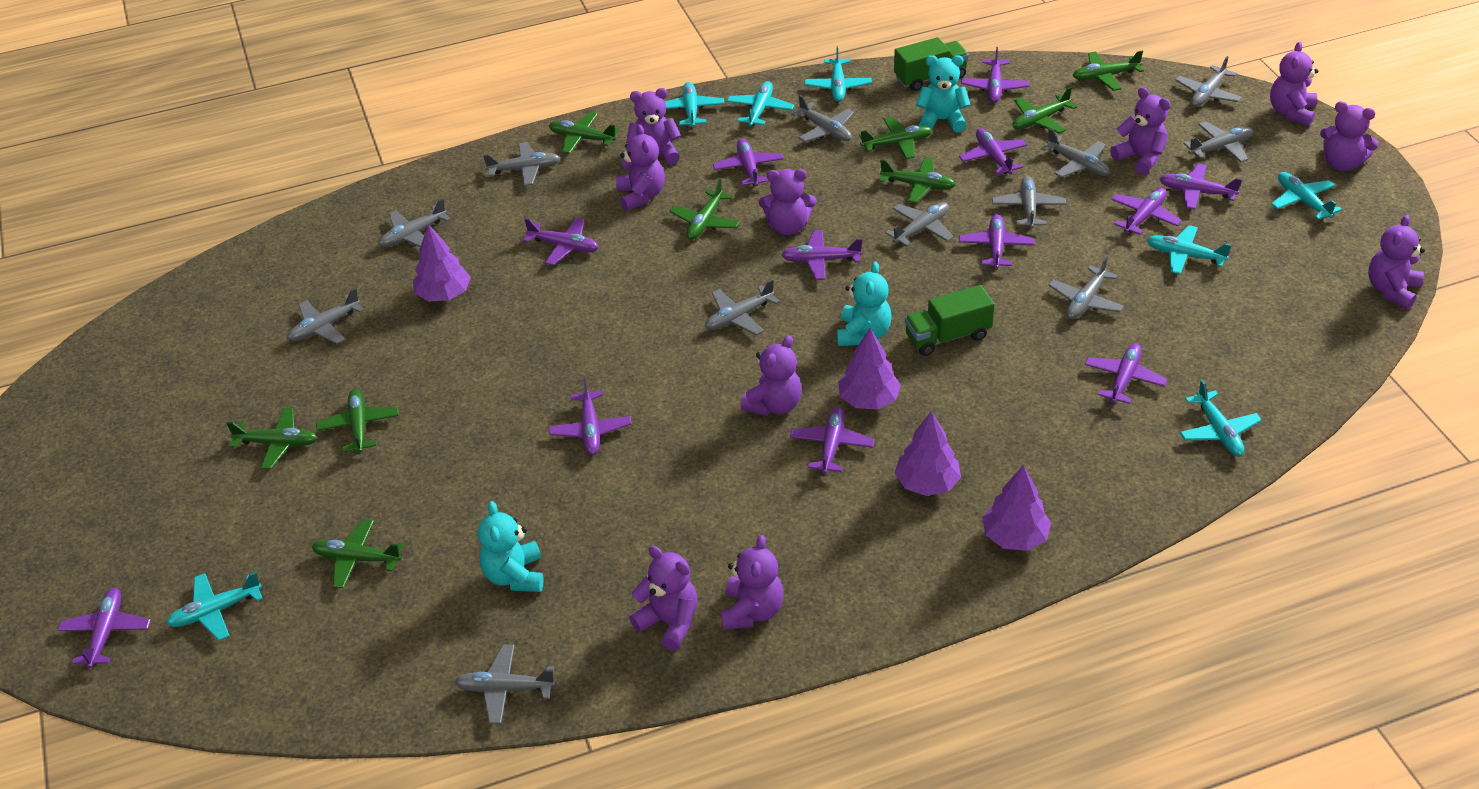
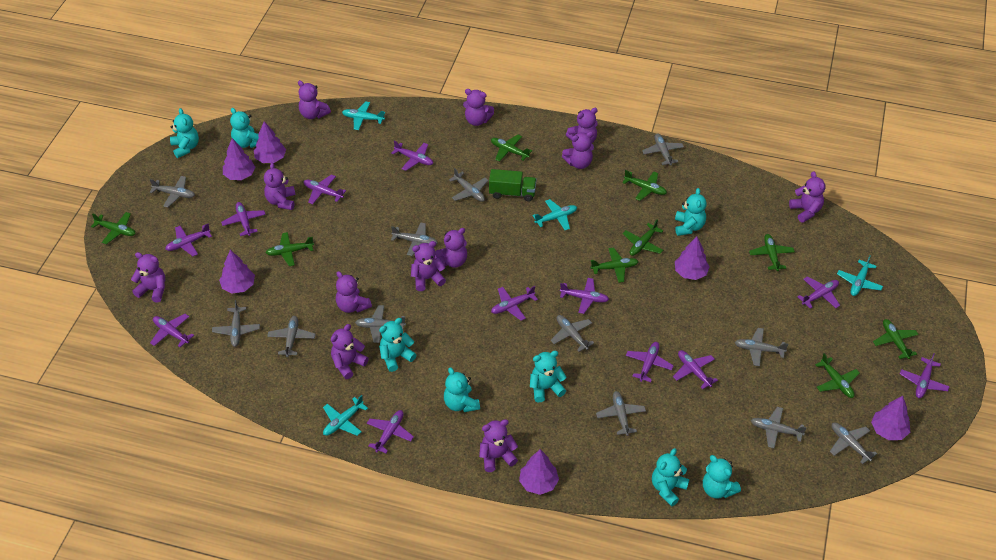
green truck: 2 -> 1
purple teddy bear: 10 -> 12
purple tree: 4 -> 6
turquoise plane: 7 -> 4
turquoise teddy bear: 3 -> 8

